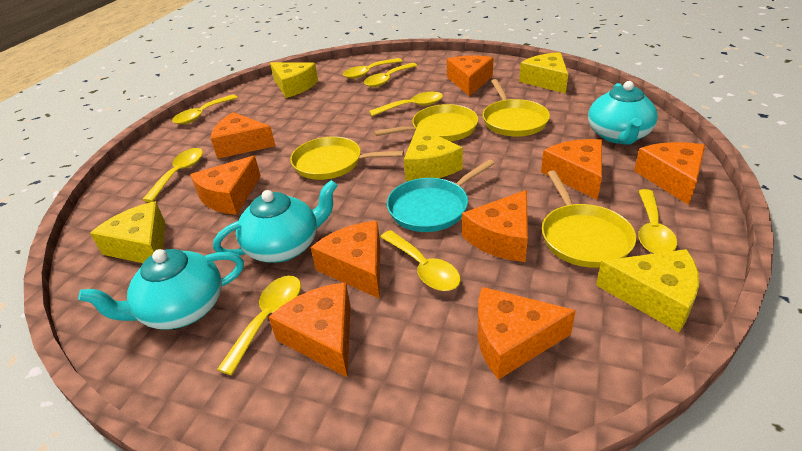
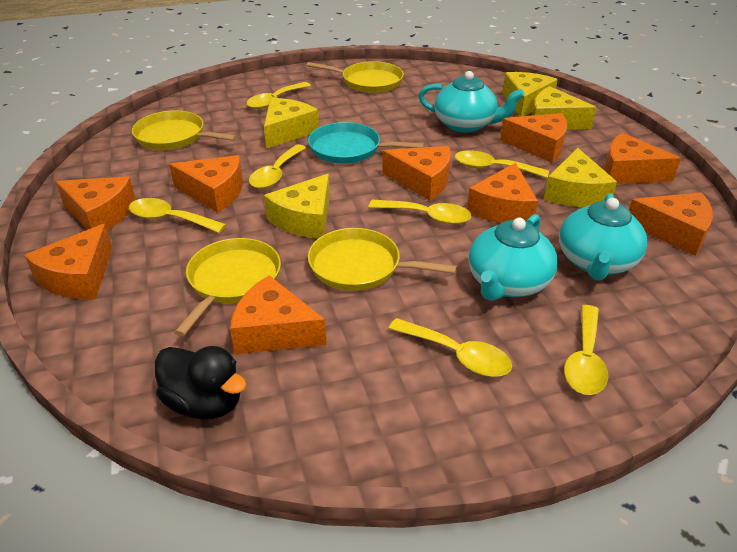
black duck: 0 -> 1
yellow spoon: 8 -> 7

